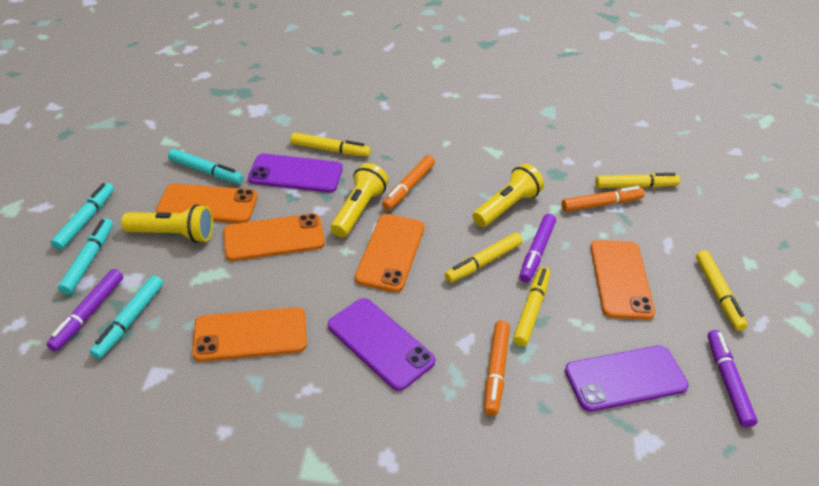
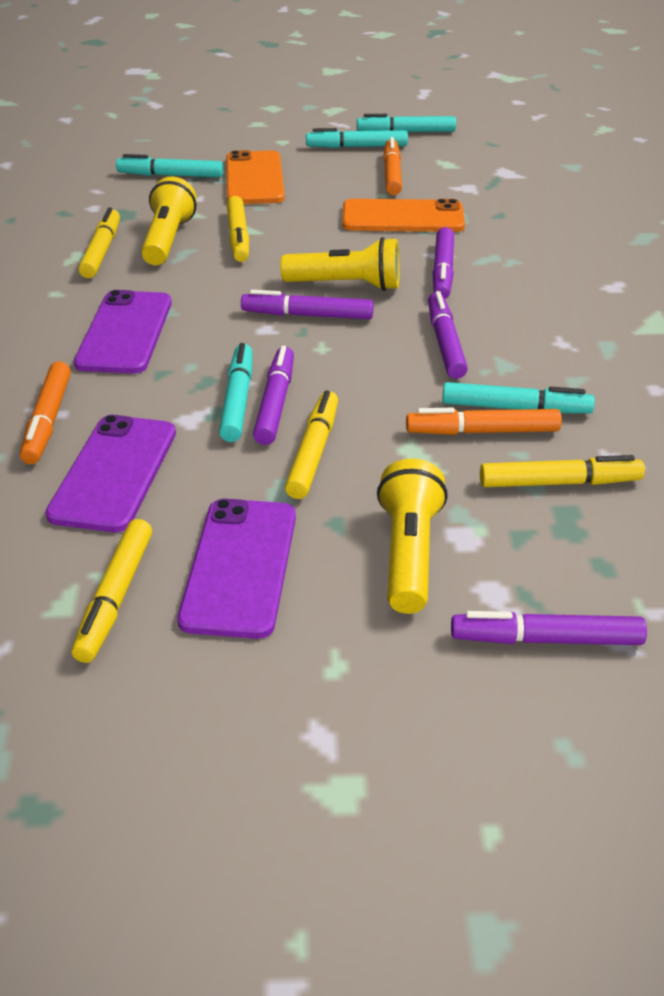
orange phone: 5 -> 2
purple marker: 3 -> 5
turquoise marker: 4 -> 5

